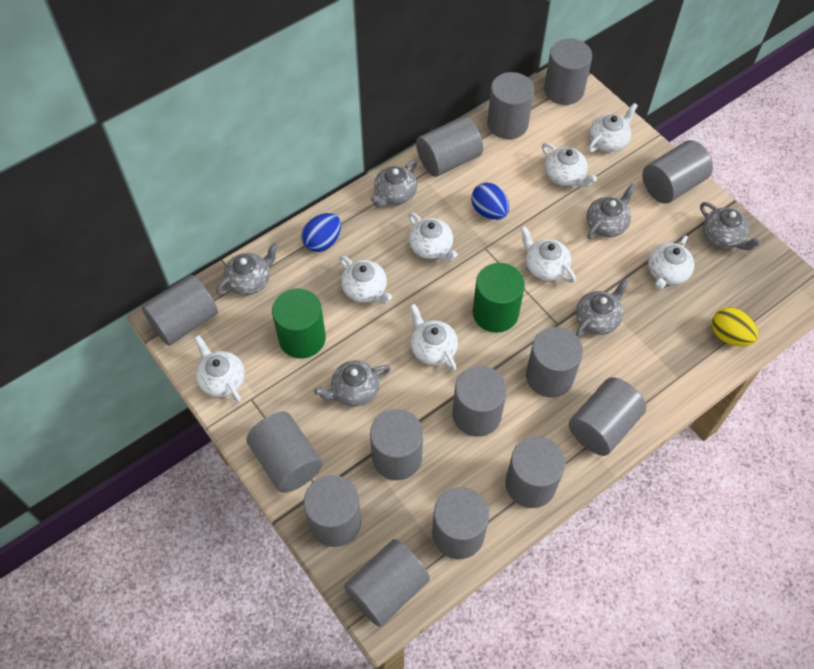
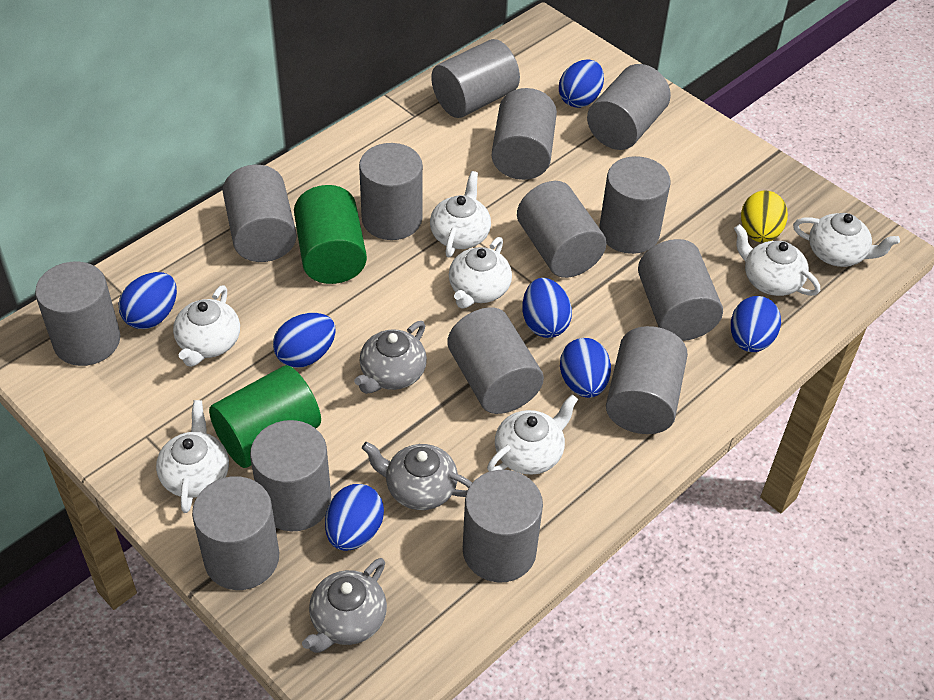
blue egg: 2 -> 7
grey teapot: 6 -> 3
white teapot: 8 -> 7

